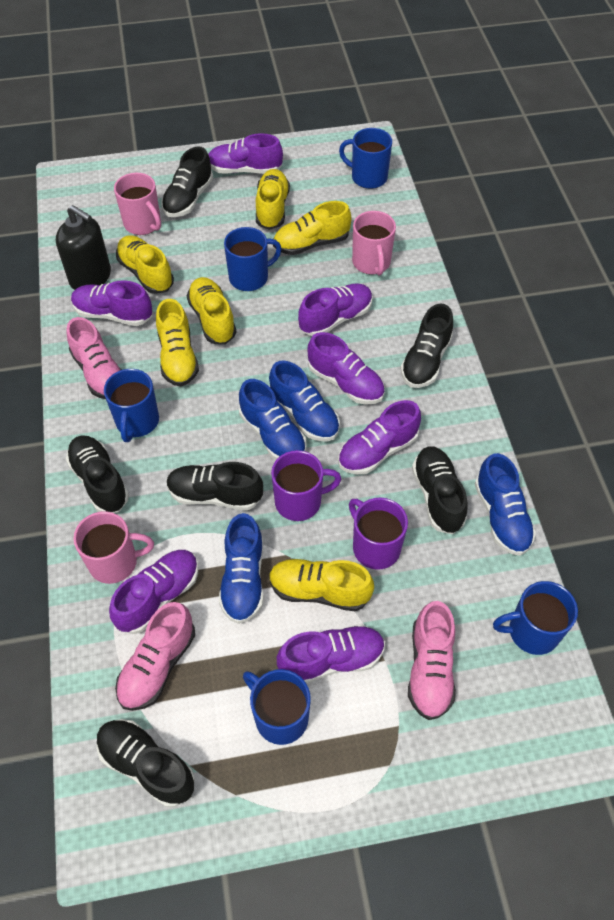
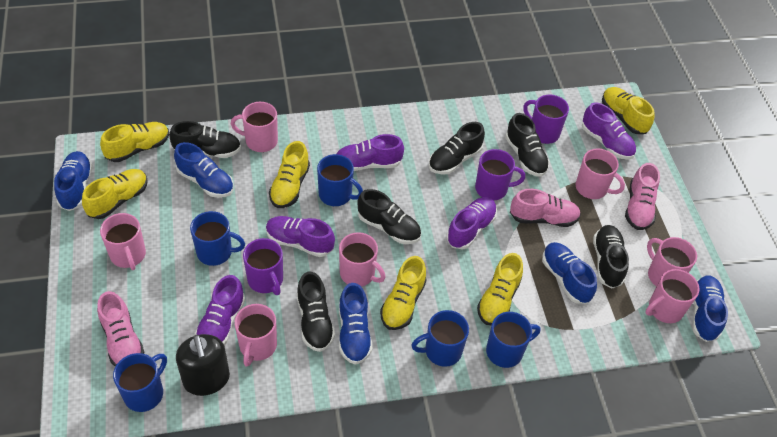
blue shoe: 4 -> 5
pink mug: 3 -> 7
purple mug: 2 -> 3
purple shoe: 7 -> 5

